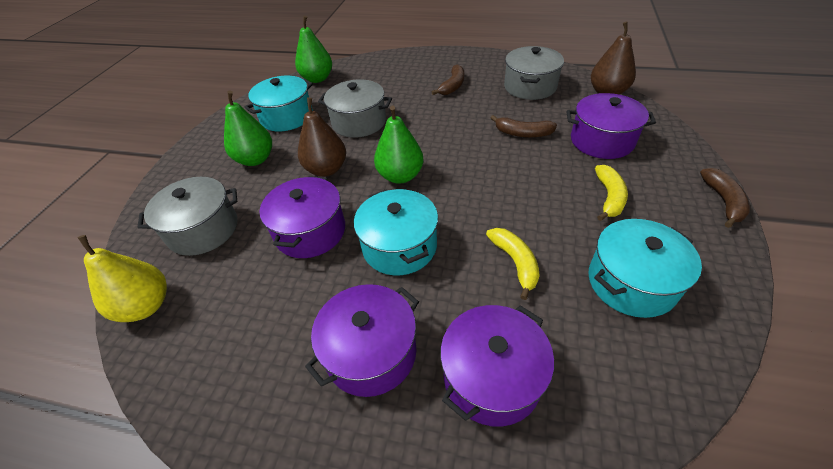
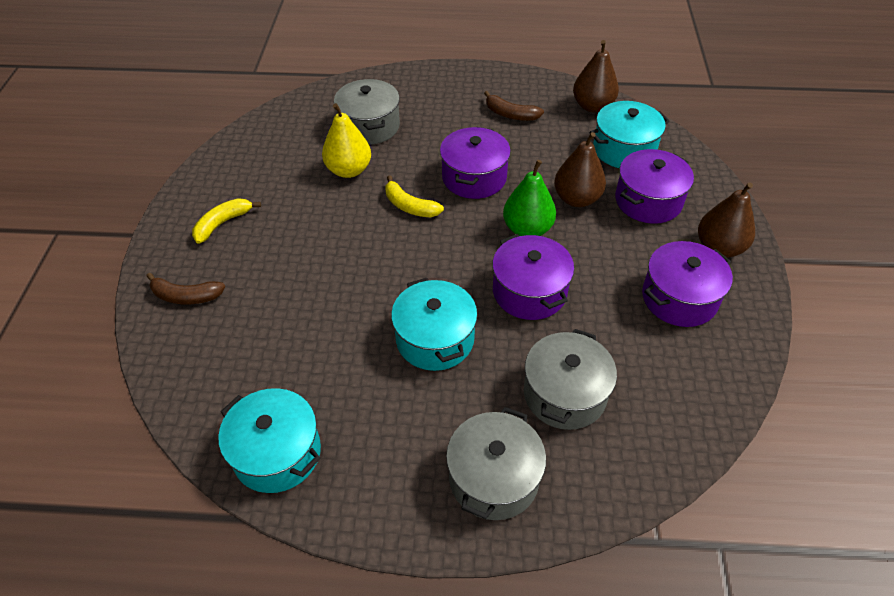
brown banana: 3 -> 2
brown pear: 2 -> 3
green pear: 3 -> 1

